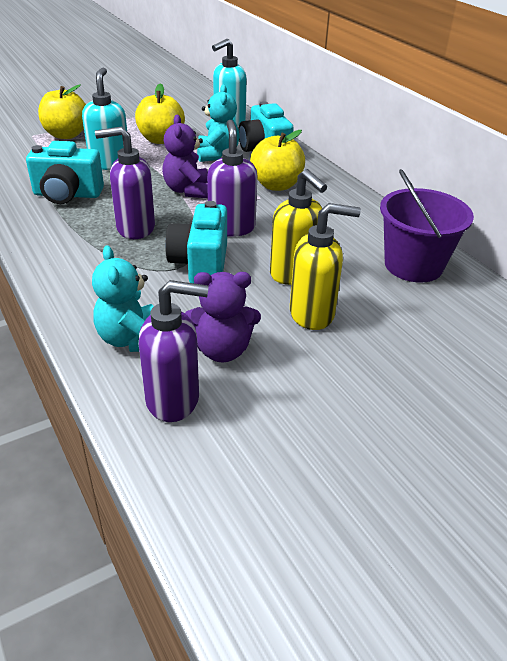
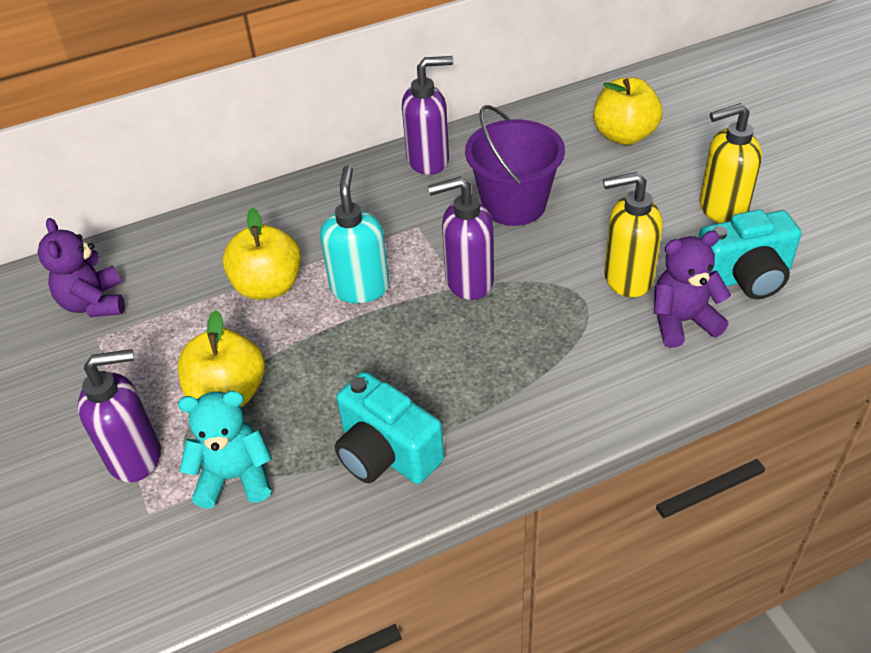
turquoise camera: 3 -> 2
turquoise soap dispenser: 2 -> 1
turquoise teddy bear: 2 -> 1

